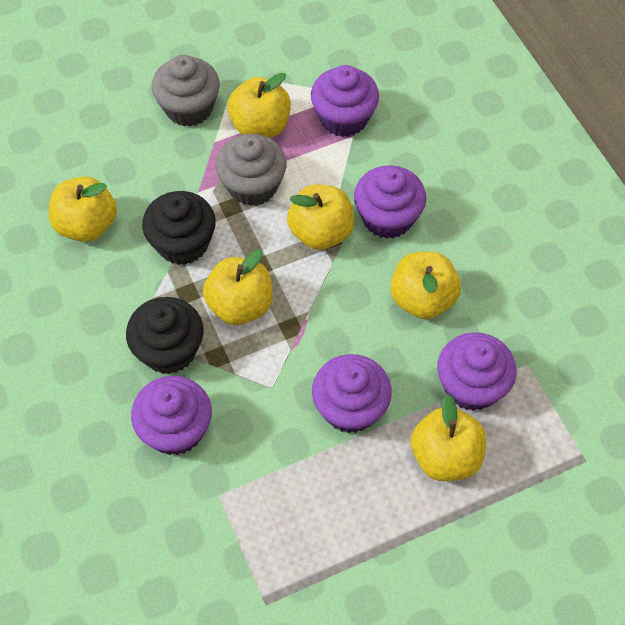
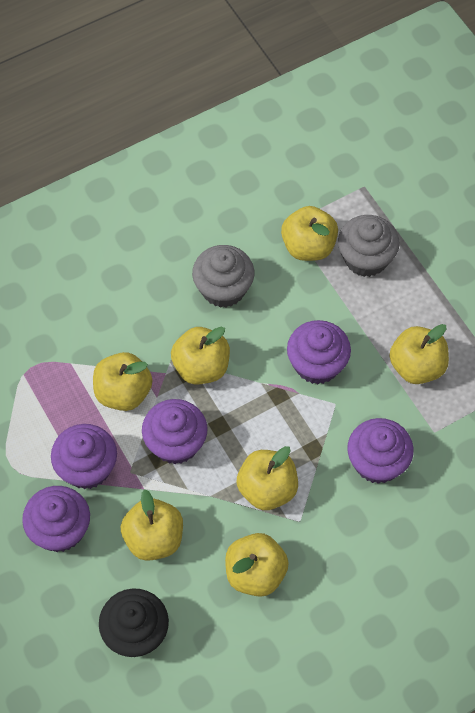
black cupcake: 2 -> 1
yellow apple: 6 -> 7

